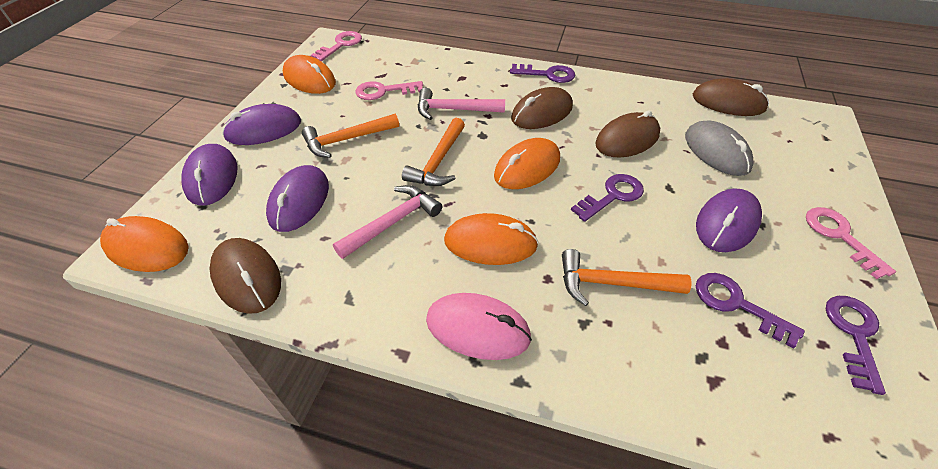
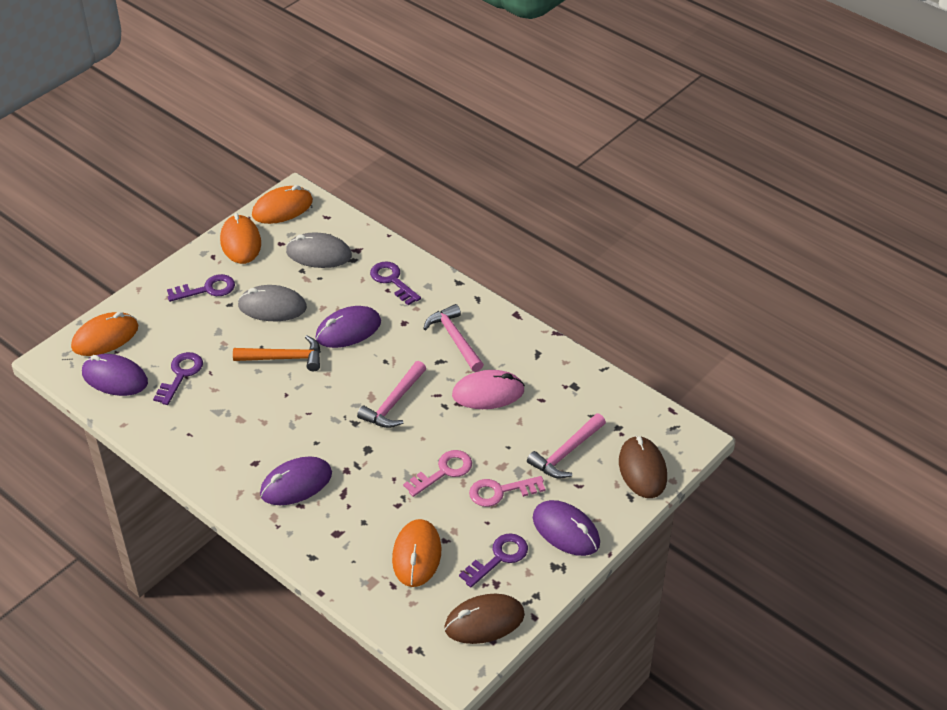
brown mouse: 4 -> 2
grey mouse: 1 -> 2
orange hammer: 3 -> 1
pink hammer: 2 -> 3
pink key: 3 -> 2

